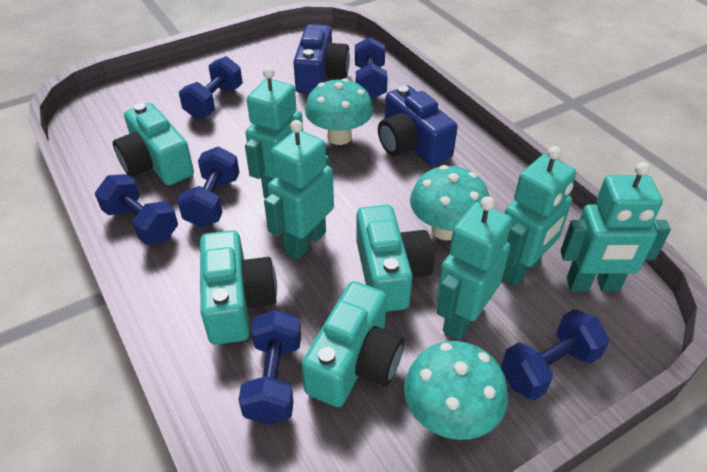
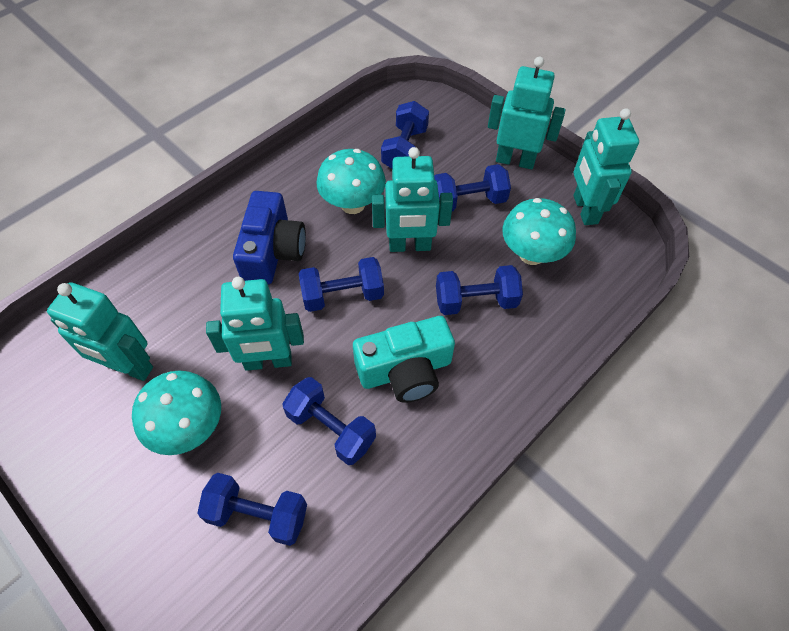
blue camera: 2 -> 1
turquoise camera: 4 -> 1

